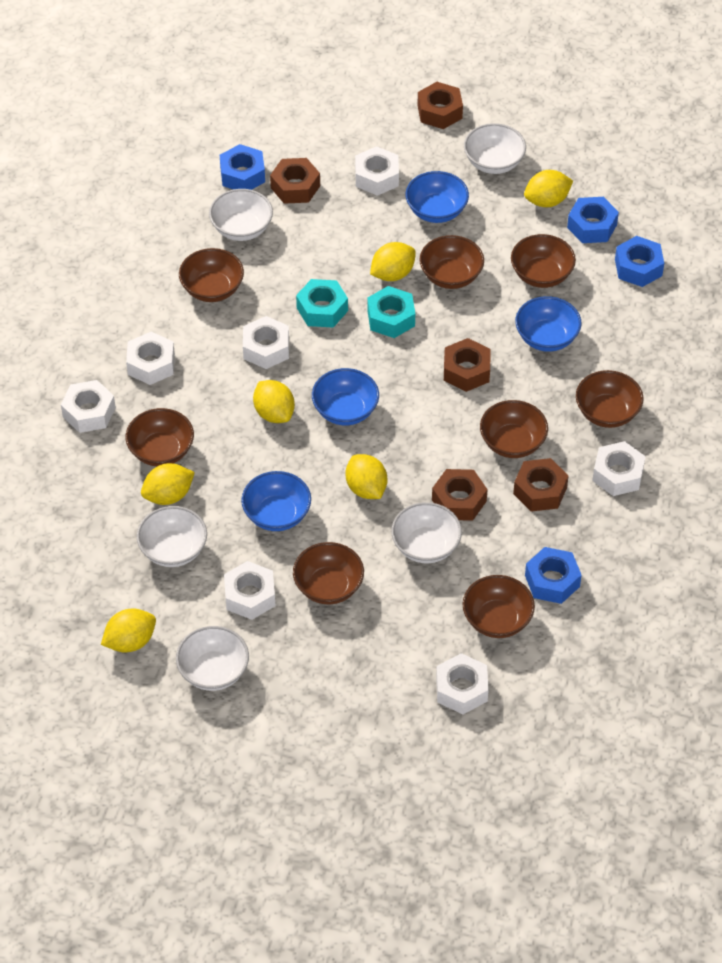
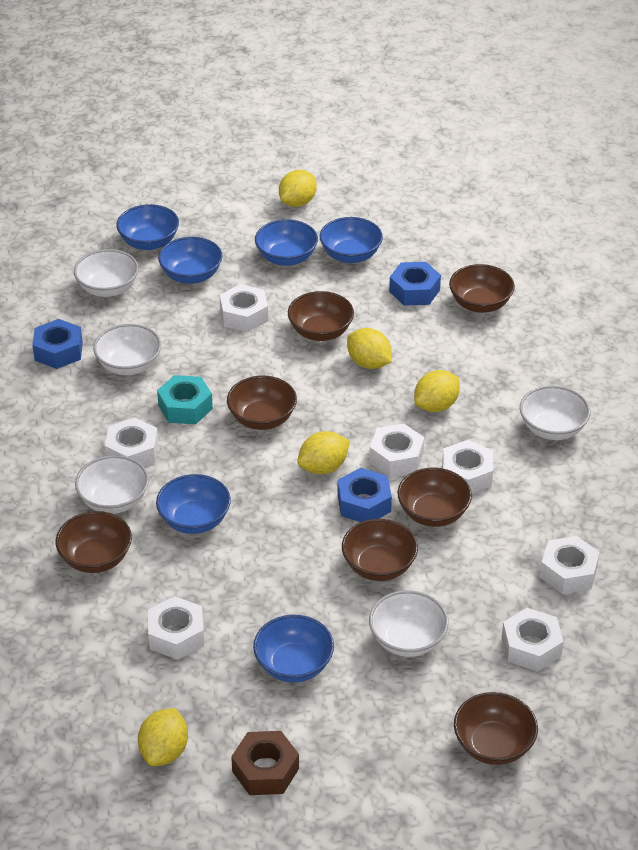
blue bowl: 4 -> 6
blue nut: 4 -> 3
brown bowl: 8 -> 7
brown nut: 5 -> 1
turquoise nut: 2 -> 1
yellow lemon: 6 -> 5

